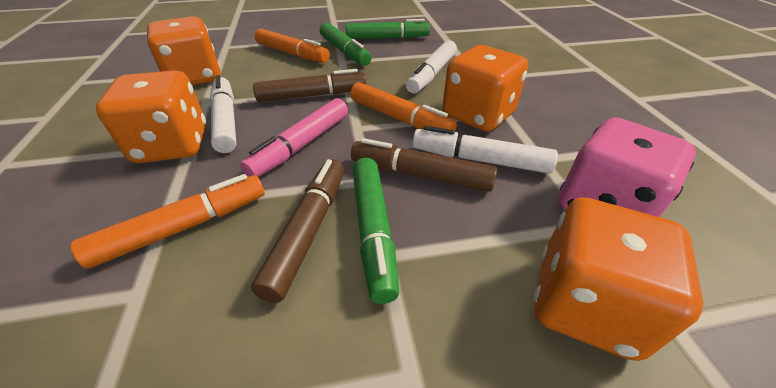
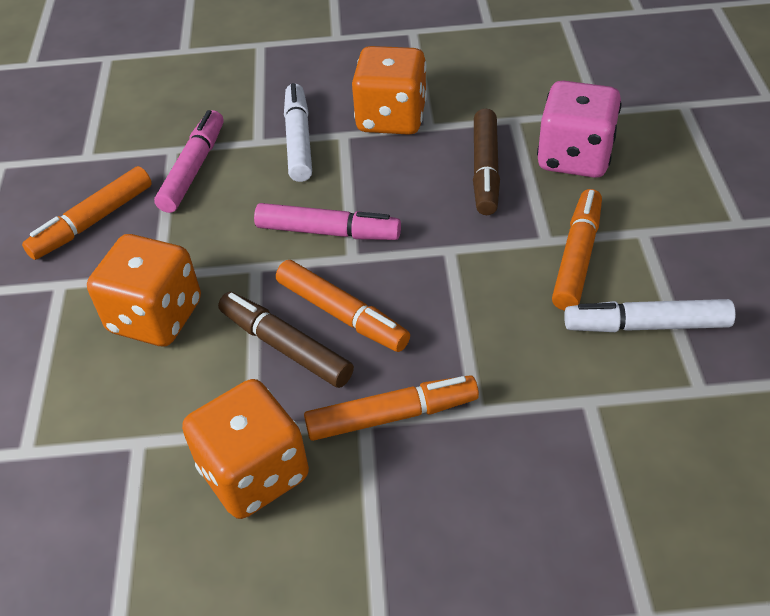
brown marker: 3 -> 2
green marker: 3 -> 0
orange dice: 4 -> 3
orange marker: 3 -> 4
pink marker: 1 -> 2
white marker: 3 -> 2

